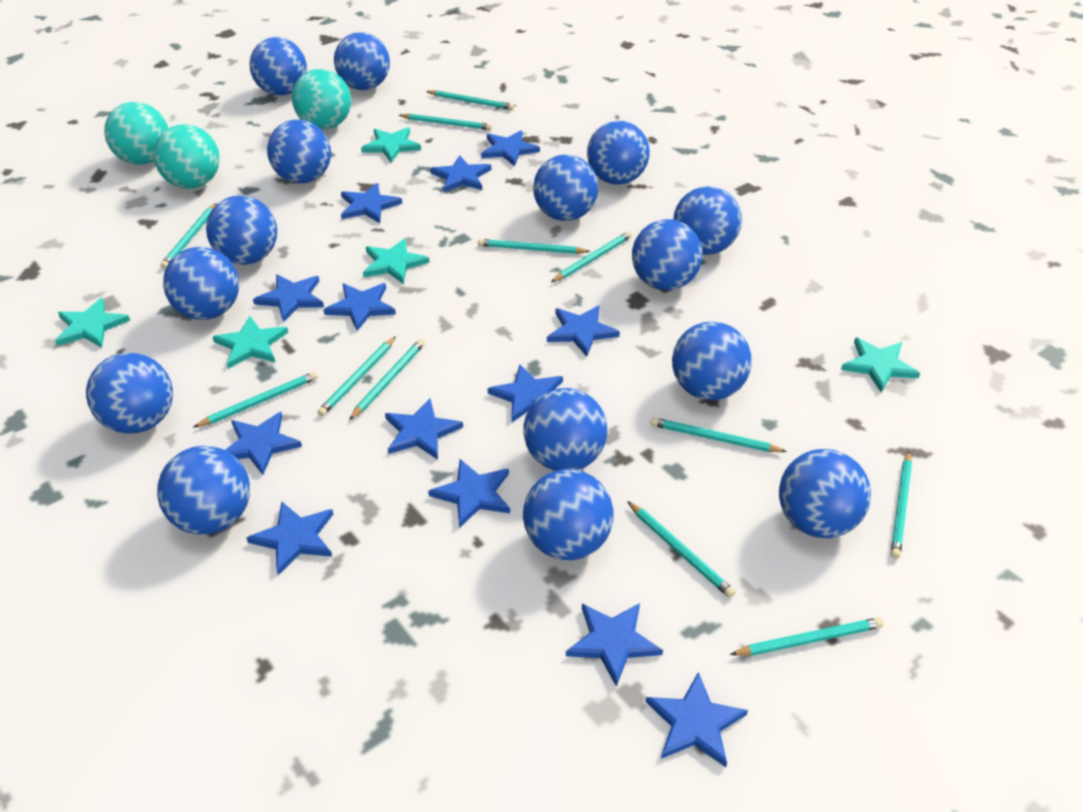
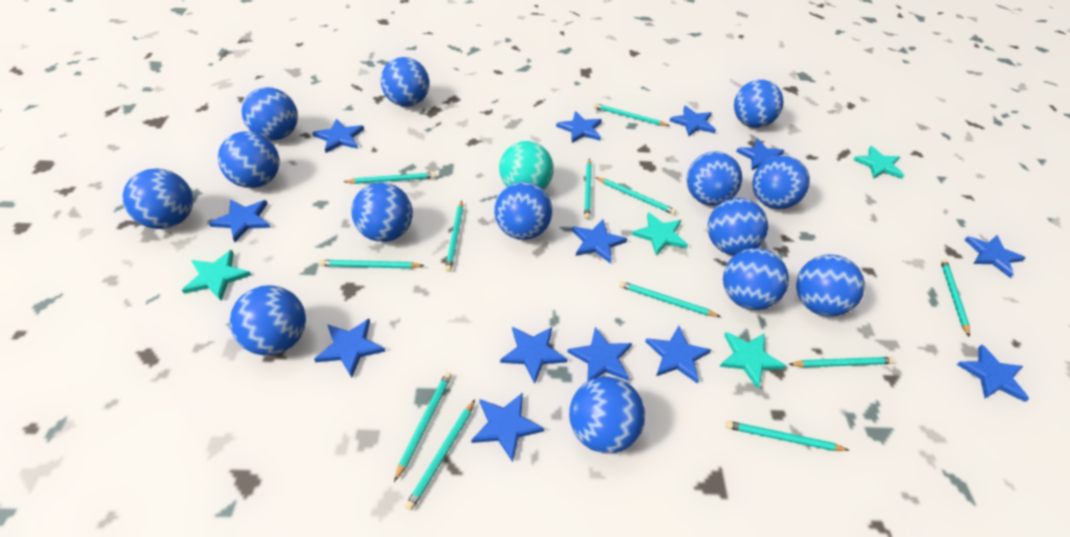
blue ball: 15 -> 14
turquoise ball: 3 -> 1
turquoise star: 5 -> 4

